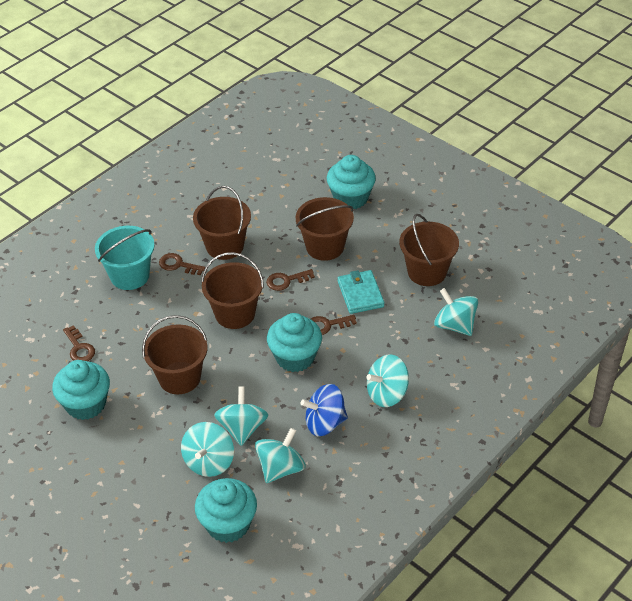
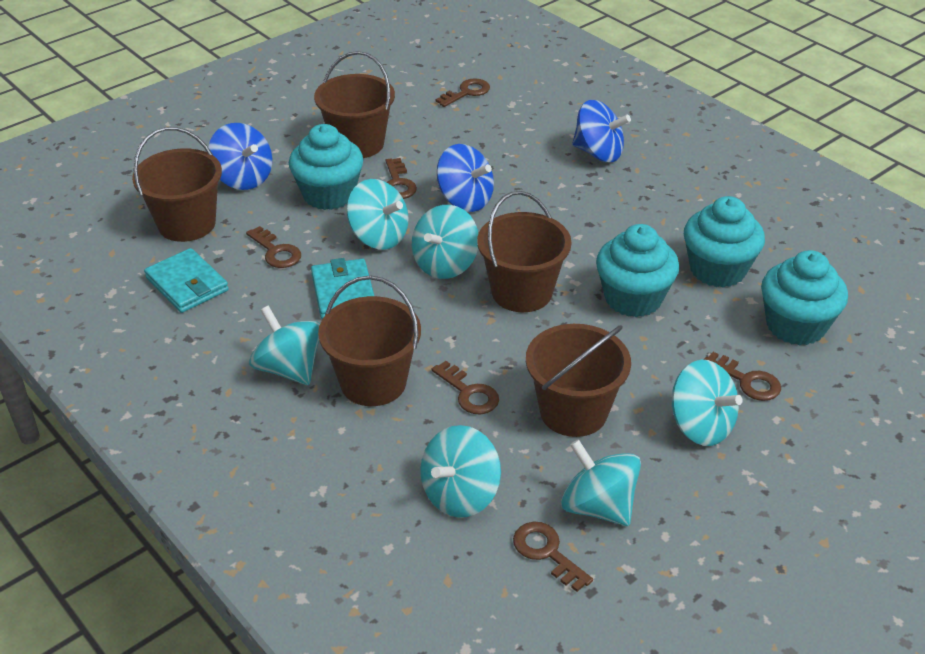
blue spinning top: 1 -> 3
brown key: 4 -> 6
turquoise bucket: 1 -> 0
turquoise spinning top: 5 -> 6
turquoise wallet: 1 -> 2

